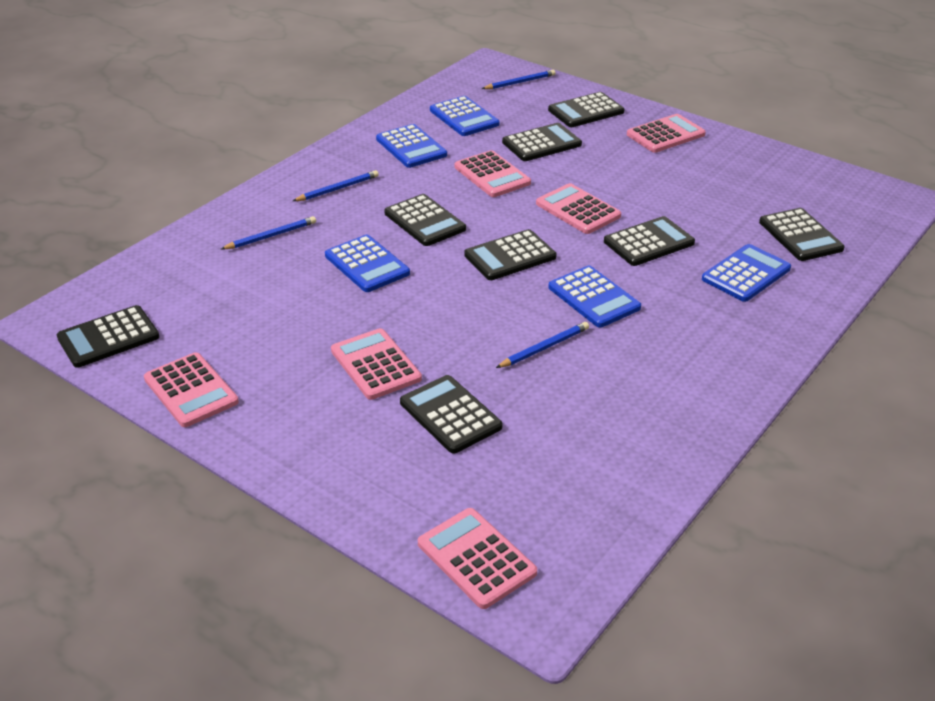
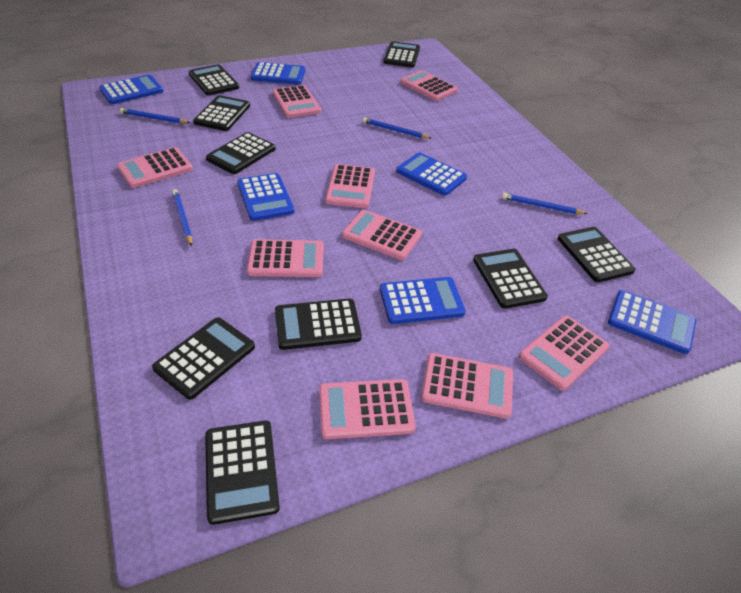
black calculator: 8 -> 9
blue calculator: 5 -> 6
pink calculator: 6 -> 9

